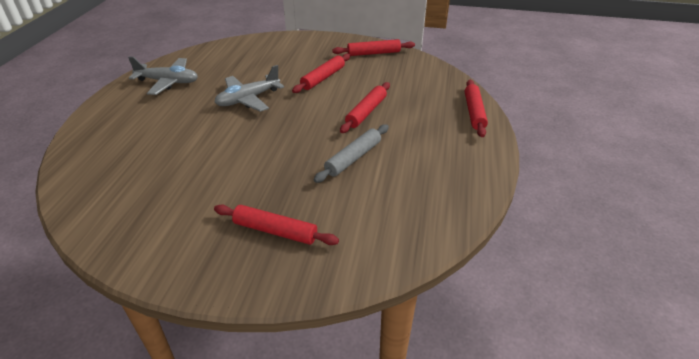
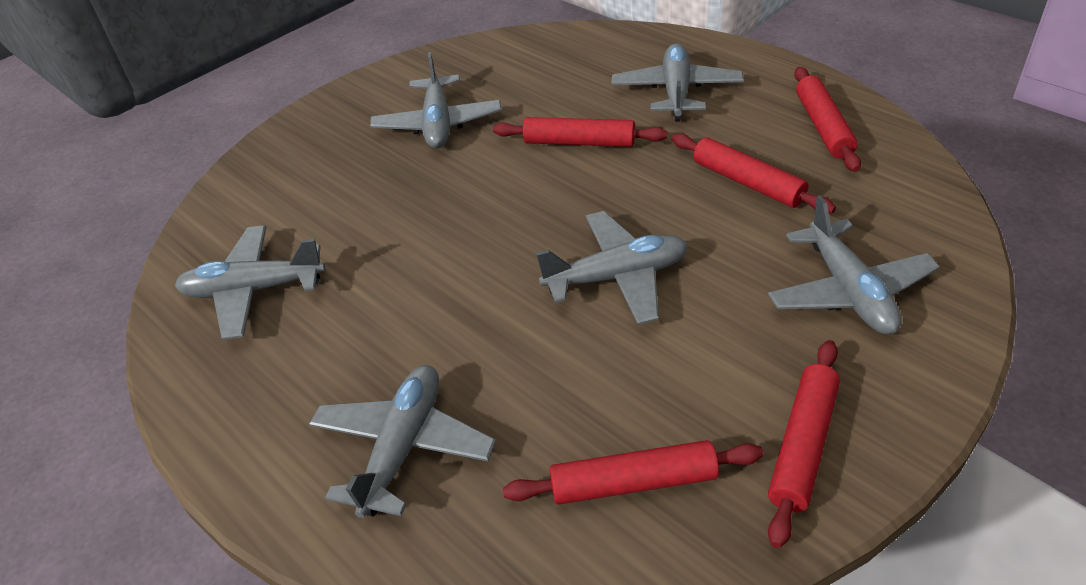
grey plane: 2 -> 6
grey rolling pin: 1 -> 0

